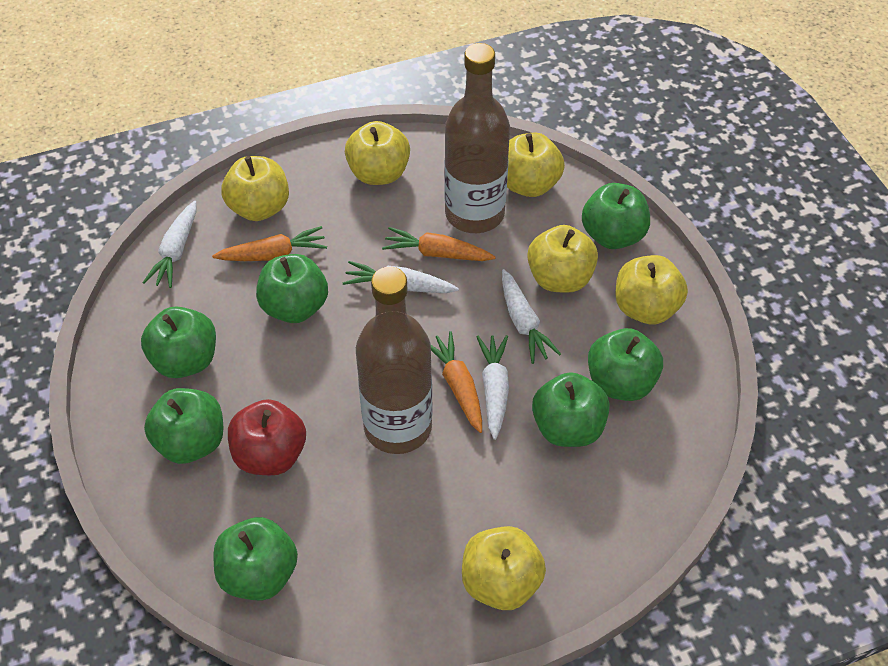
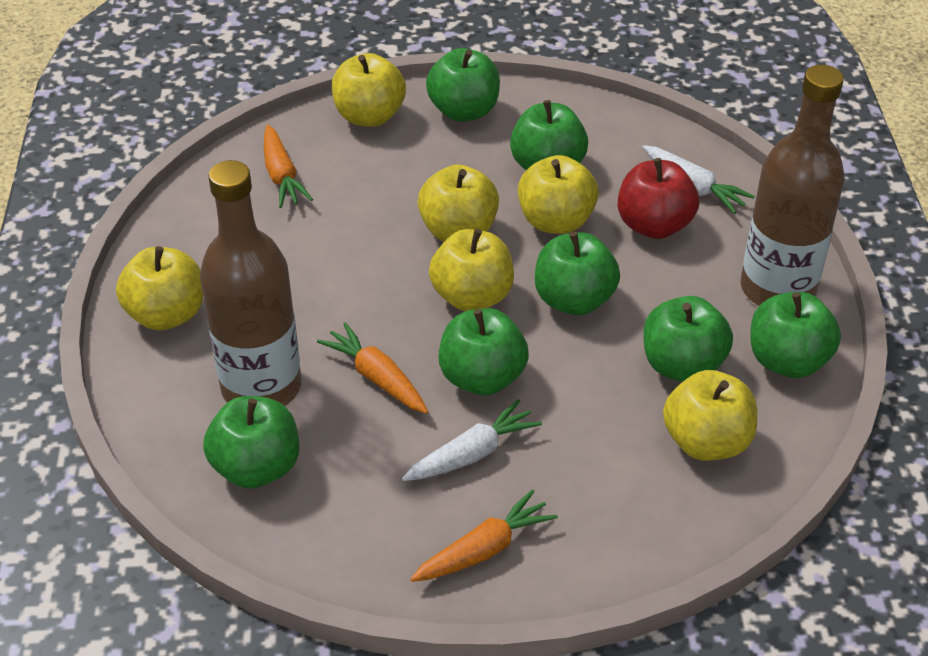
white carrot: 4 -> 2

